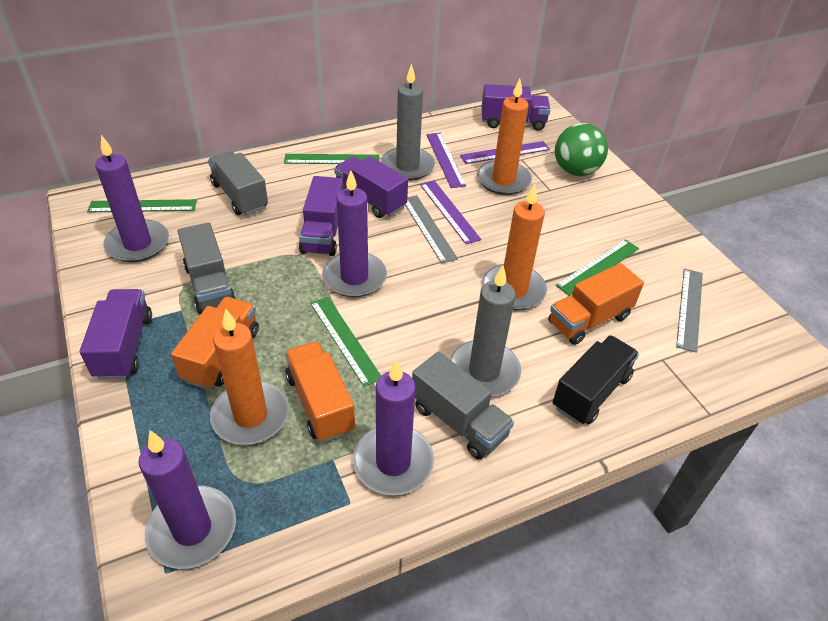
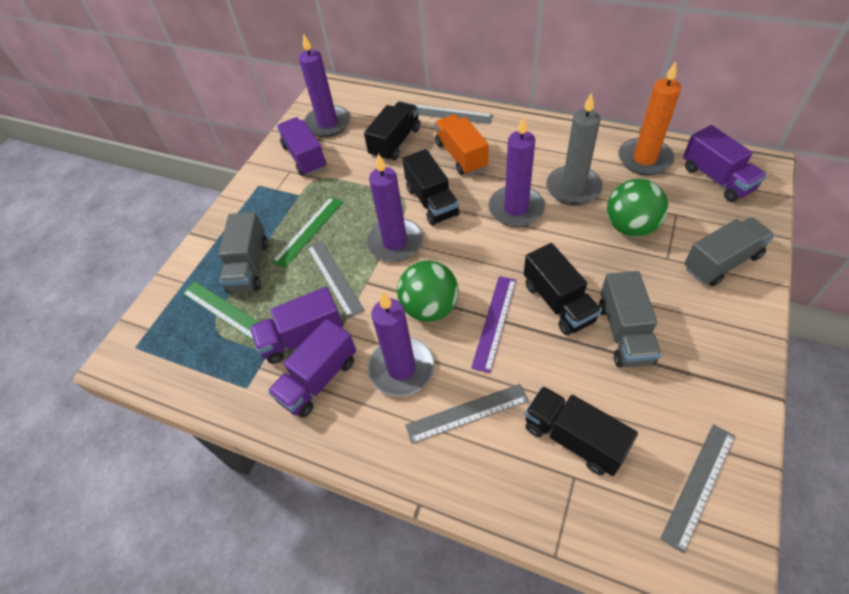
black truck: 1 -> 4
green ball: 1 -> 2
green ruler: 4 -> 2
grey candle: 2 -> 1
grey ruler: 2 -> 4
orange candle: 3 -> 1
orange truck: 3 -> 1
purple ruler: 3 -> 1

